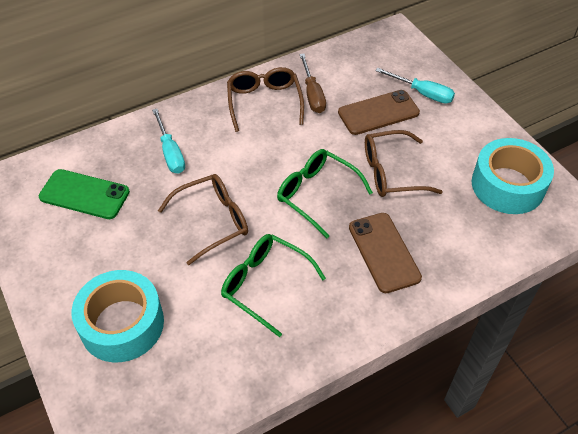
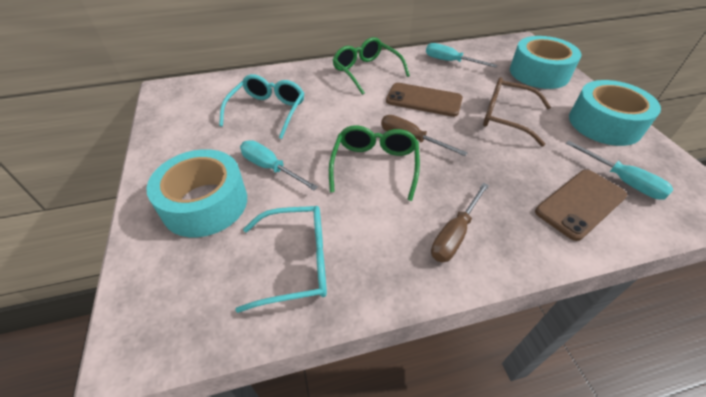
brown glasses: 3 -> 1
brown screwdriver: 1 -> 2
green phone: 1 -> 0
turquoise glasses: 0 -> 2
turquoise screwdriver: 2 -> 3
turquoise tape: 2 -> 3

